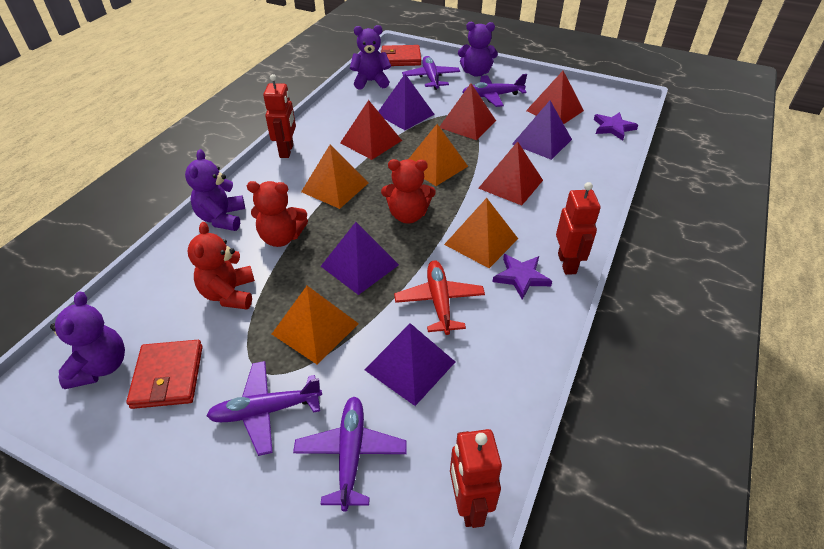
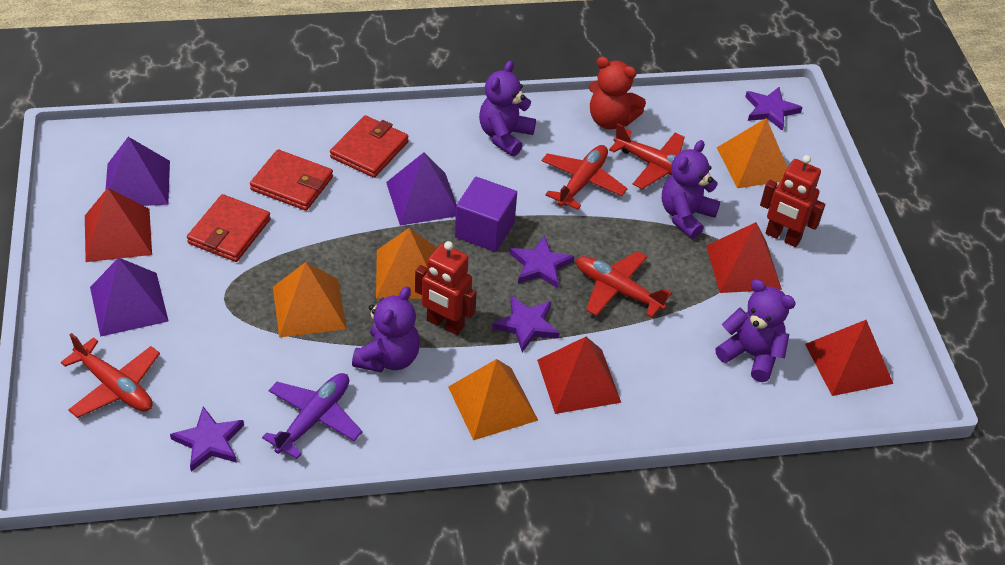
purple cube: 0 -> 1
purple plane: 4 -> 1
purple pyramid: 4 -> 3
purple star: 2 -> 4
red plane: 1 -> 4
red robot: 3 -> 2
red teddy bear: 3 -> 1
red wallet: 2 -> 3

